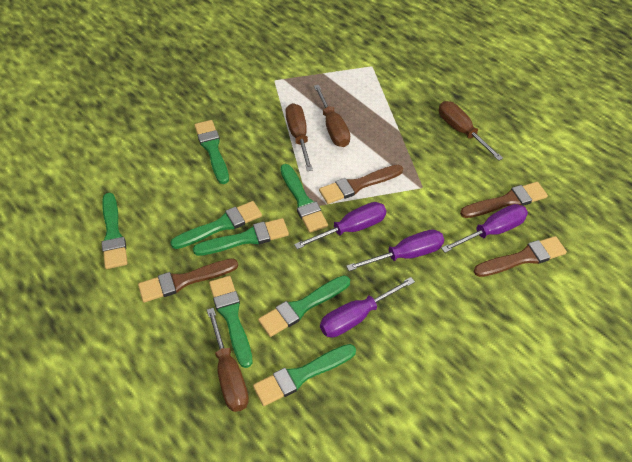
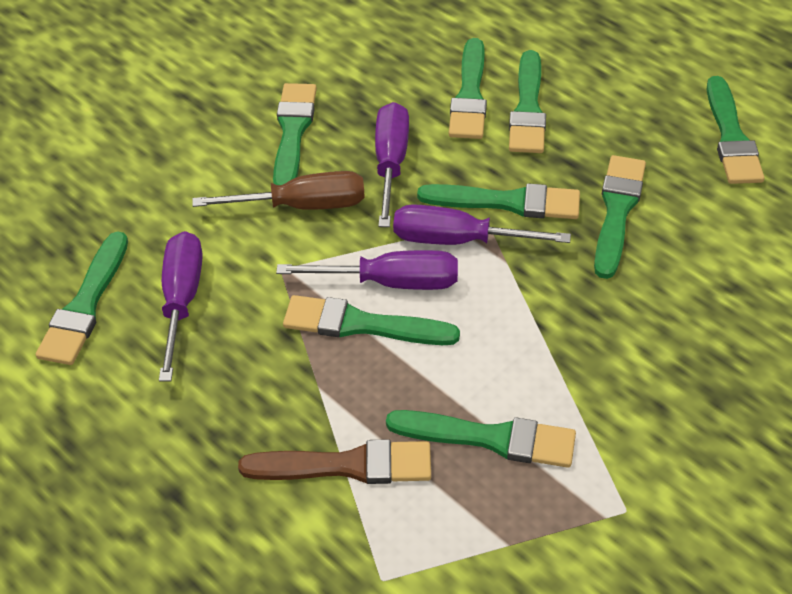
brown brush: 4 -> 1
brown screwdriver: 4 -> 1
green brush: 8 -> 9

